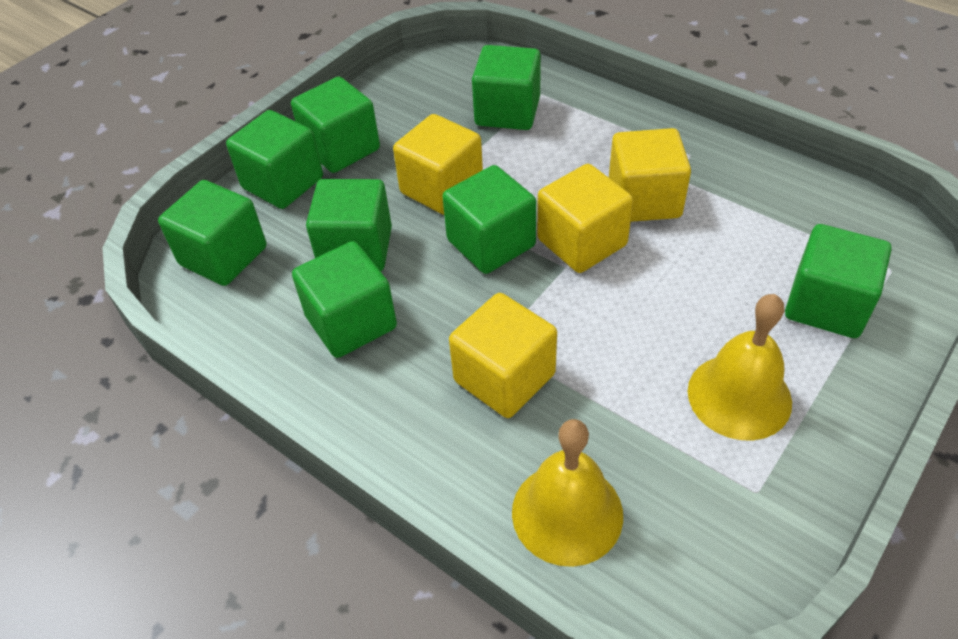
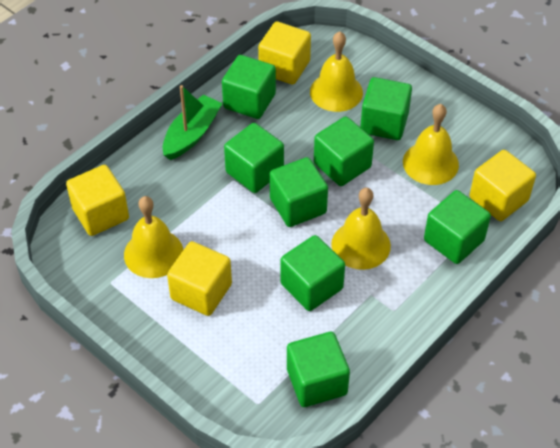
green boat: 0 -> 1
yellow bell: 2 -> 4

